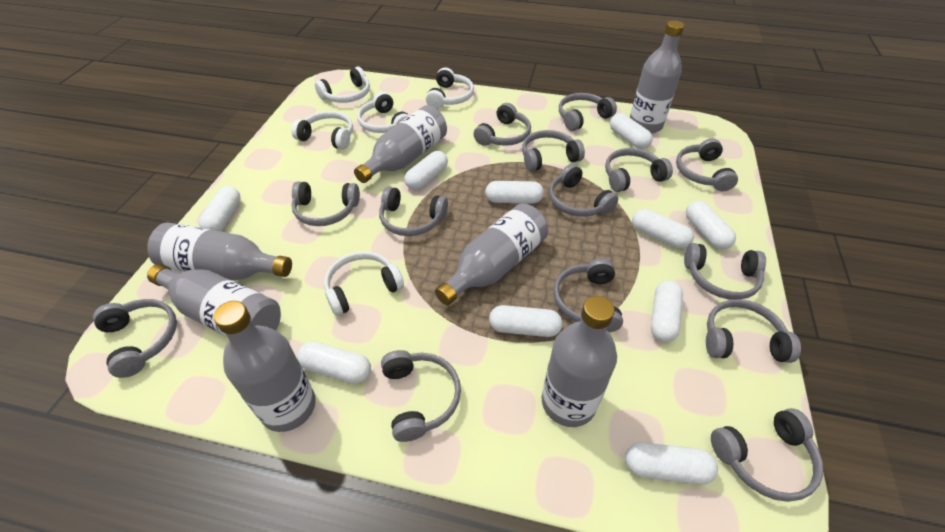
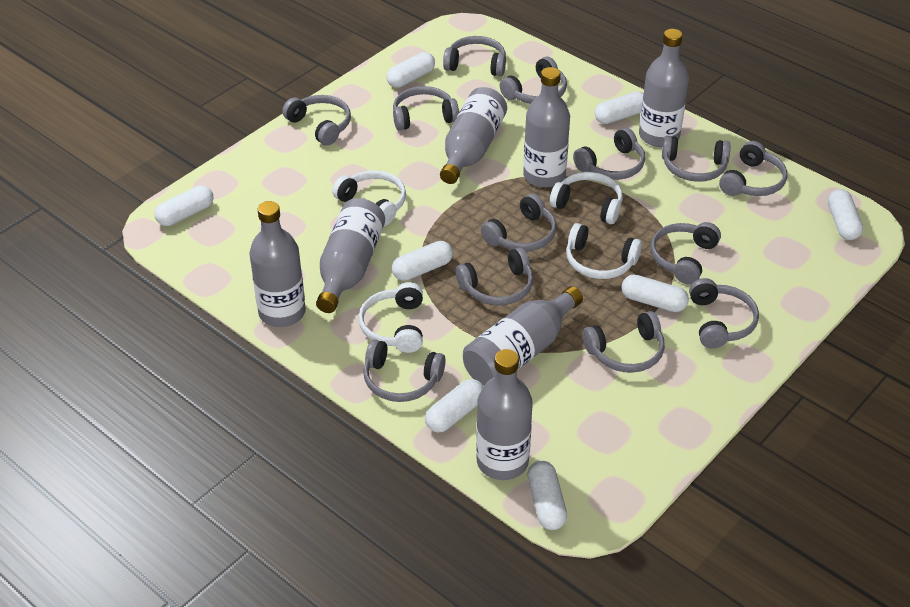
grey headphones: 14 -> 13
white capsule: 10 -> 8
white headphones: 5 -> 4

